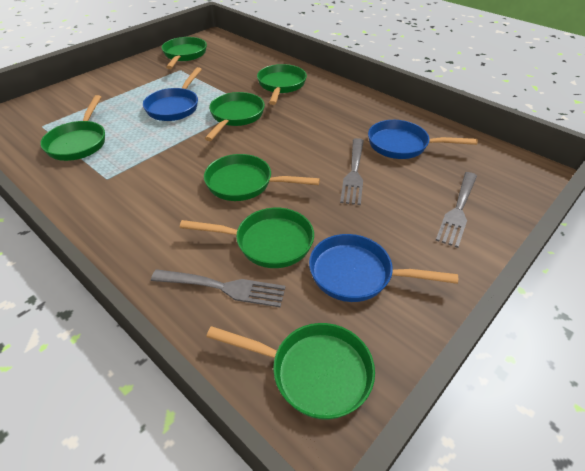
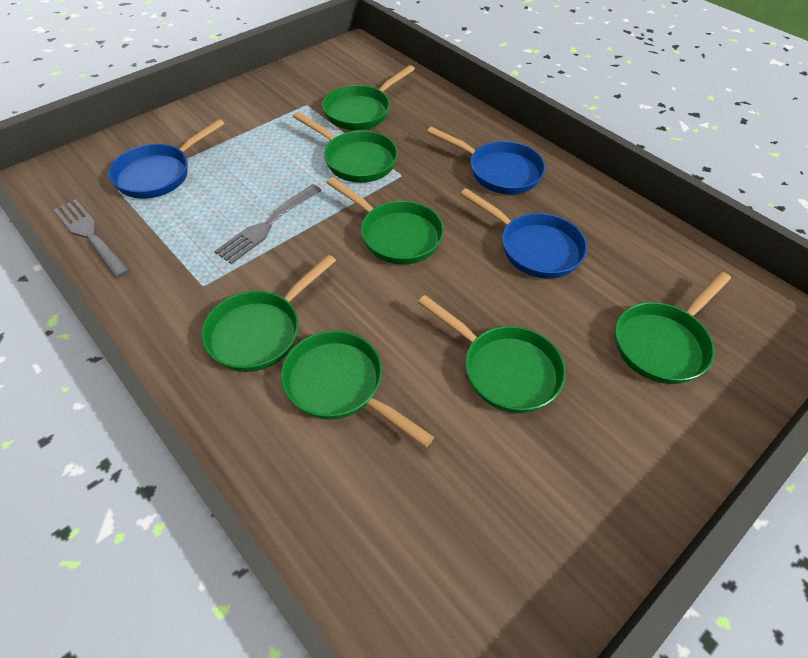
grey fork: 3 -> 2

